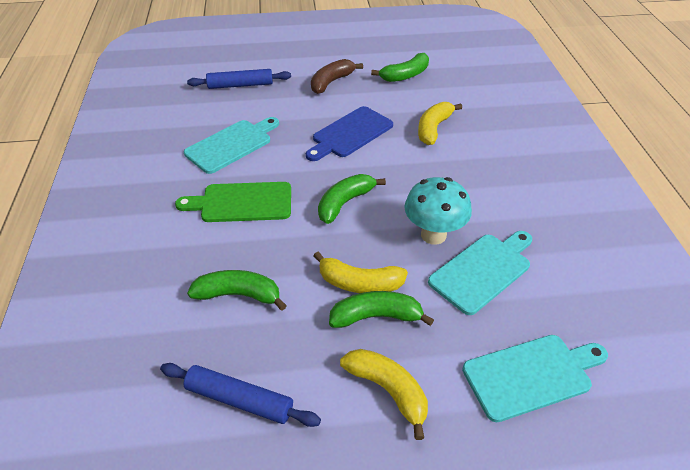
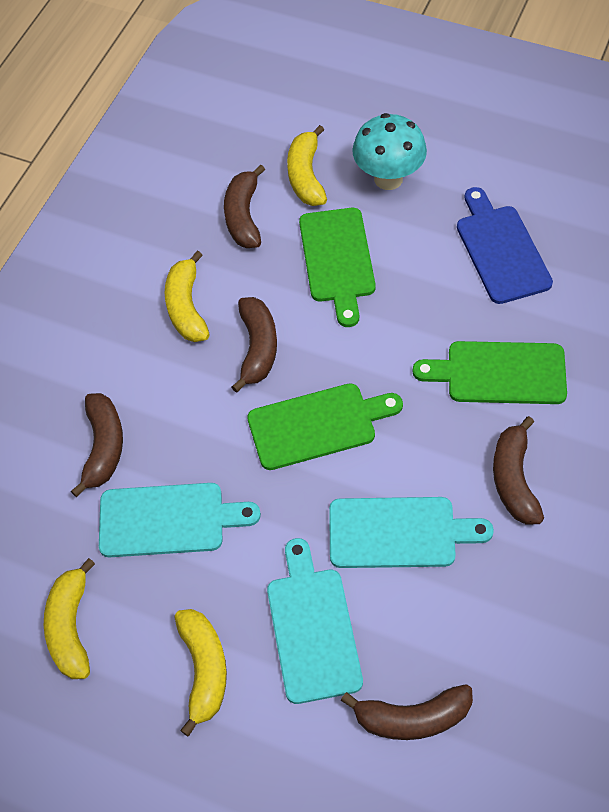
blue rolling pin: 2 -> 0
brown banana: 1 -> 5
green banana: 4 -> 0
green cutting board: 1 -> 3
yellow banana: 3 -> 4

